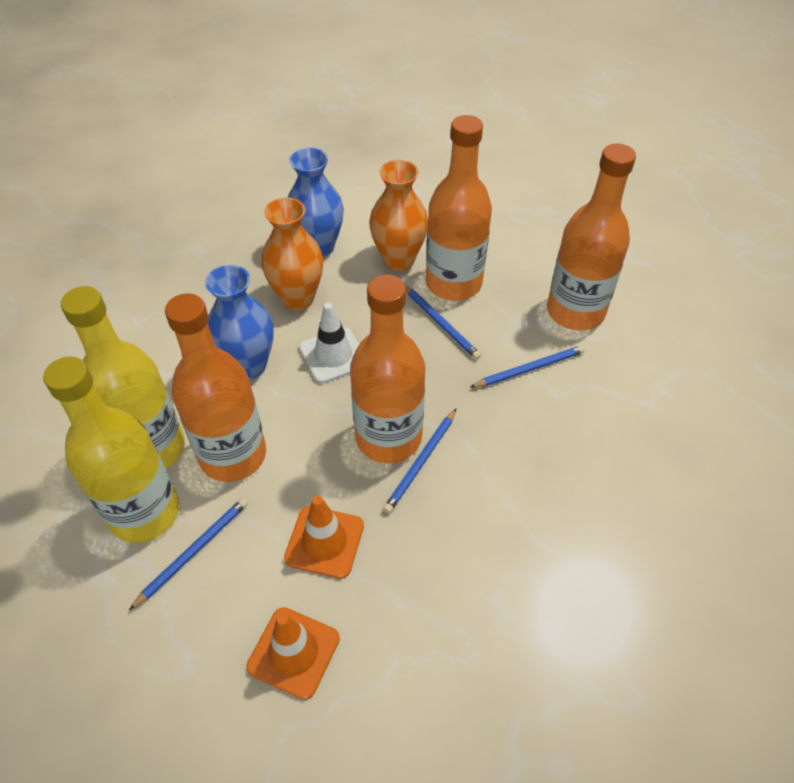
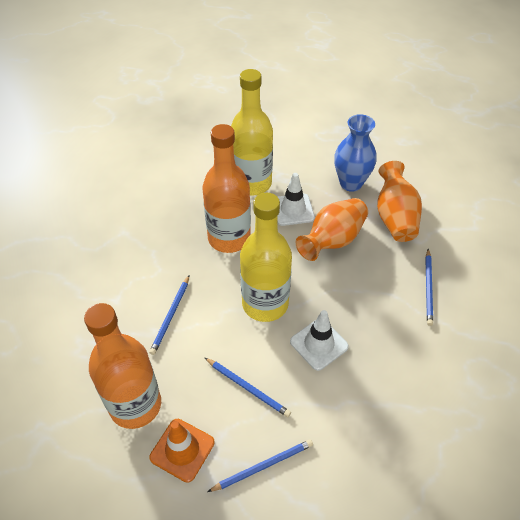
blue vase: 2 -> 1
orange bottle: 4 -> 2
orange traffic cone: 2 -> 1
white traffic cone: 1 -> 2

